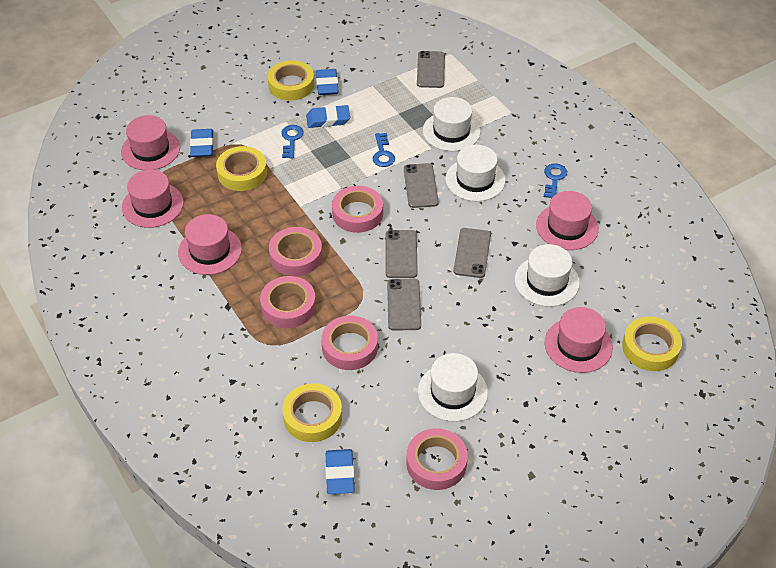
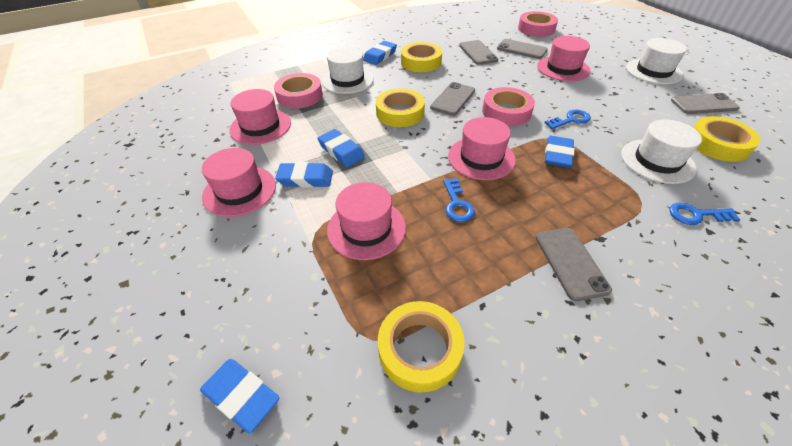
blue eraser: 4 -> 5
pink tape: 5 -> 3
white hat: 4 -> 3

